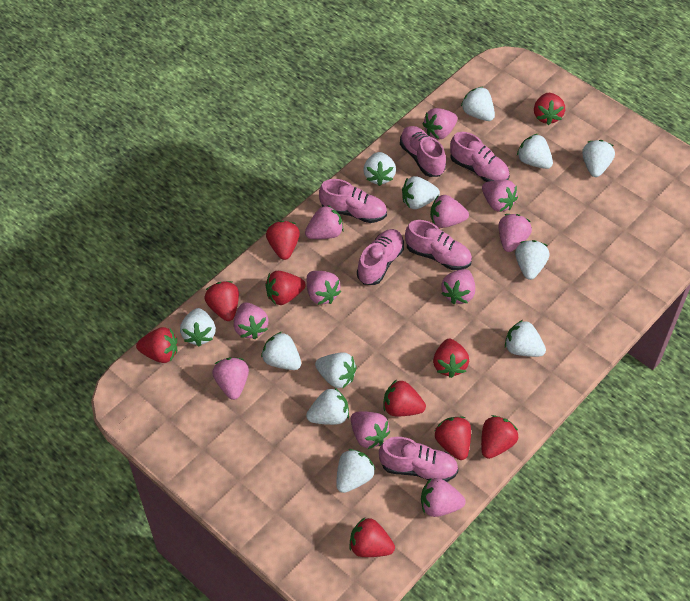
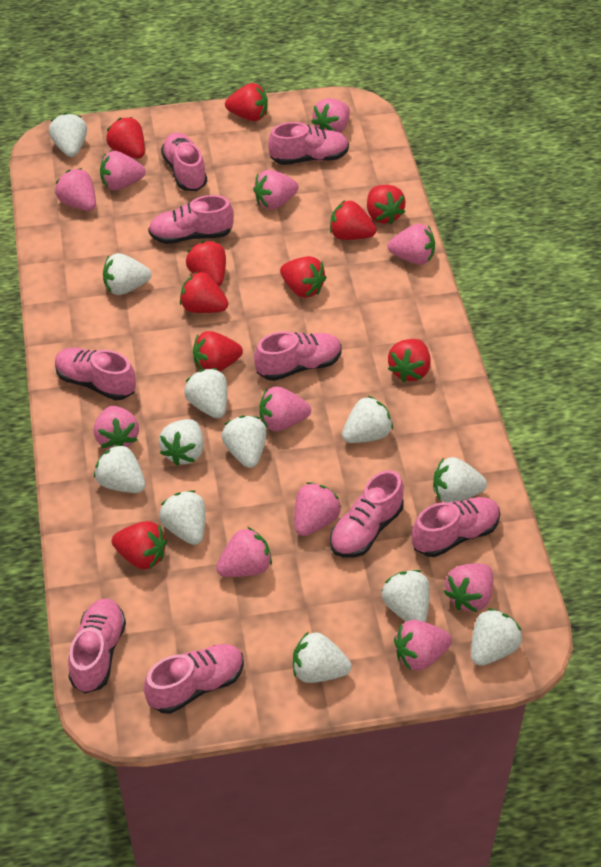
pink shoe: 6 -> 9

